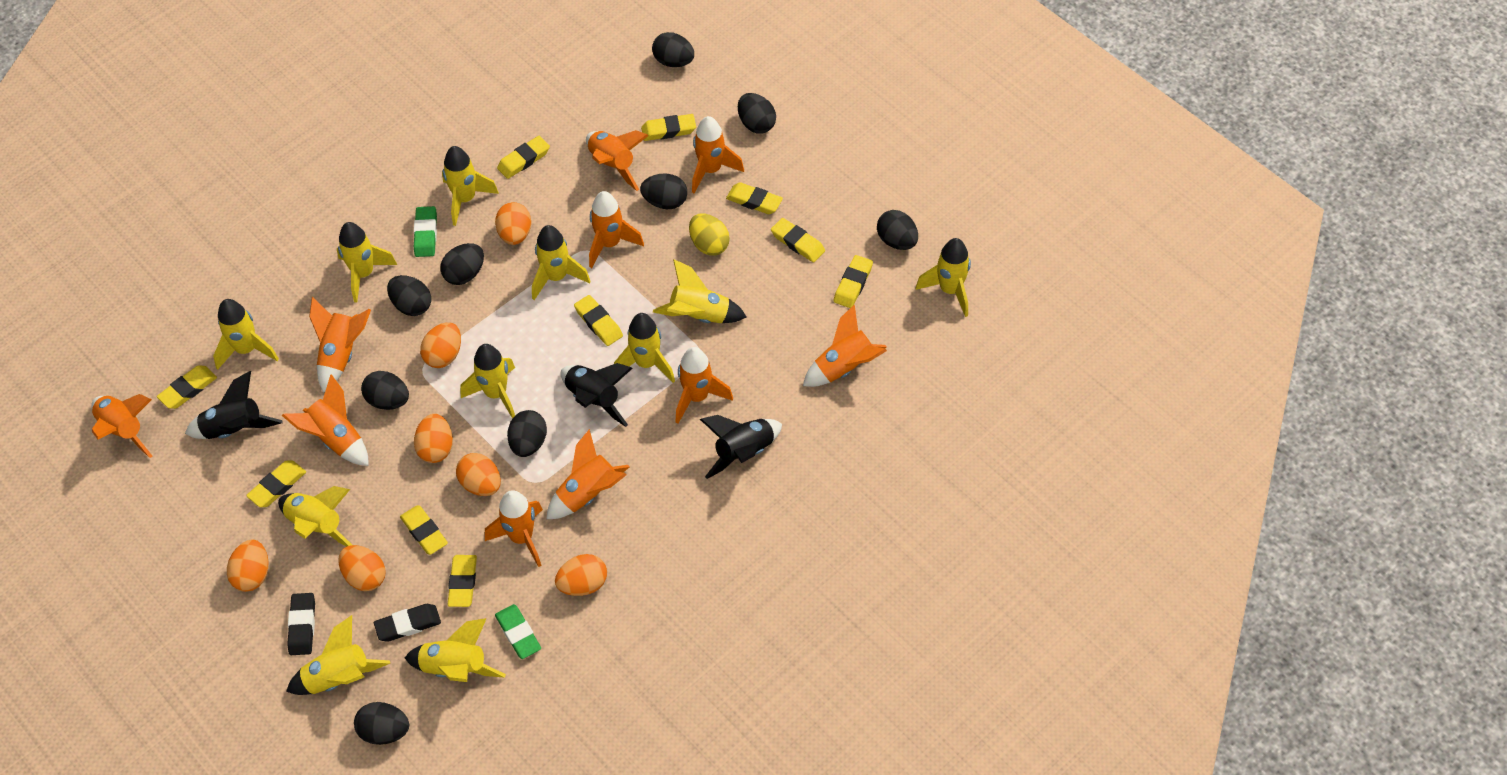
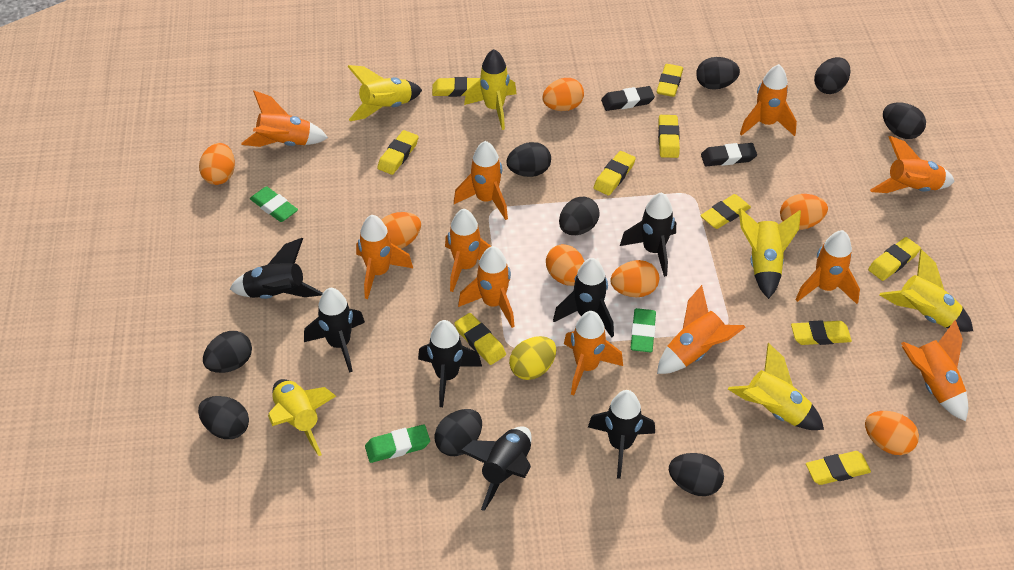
black rocket: 3 -> 7
green eraser: 2 -> 3
orange rocket: 10 -> 11
yellow rocket: 11 -> 6

